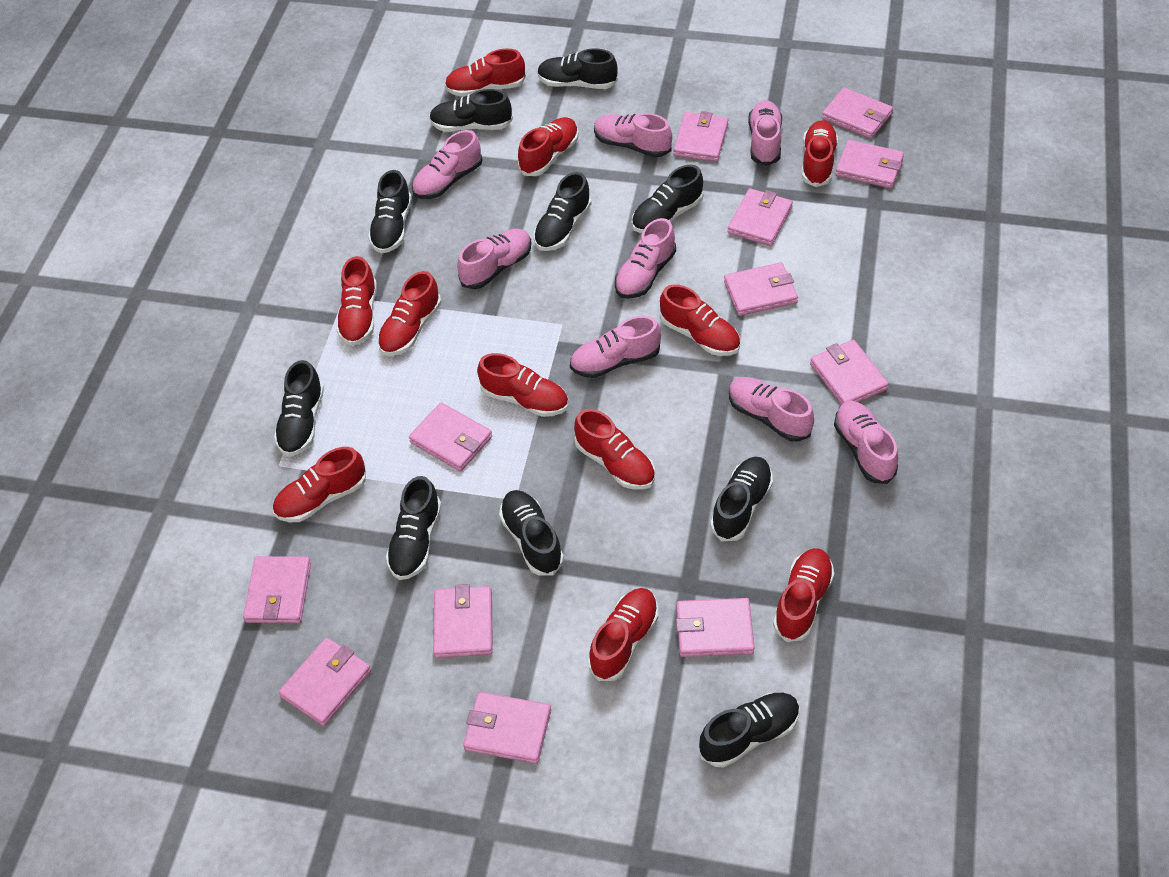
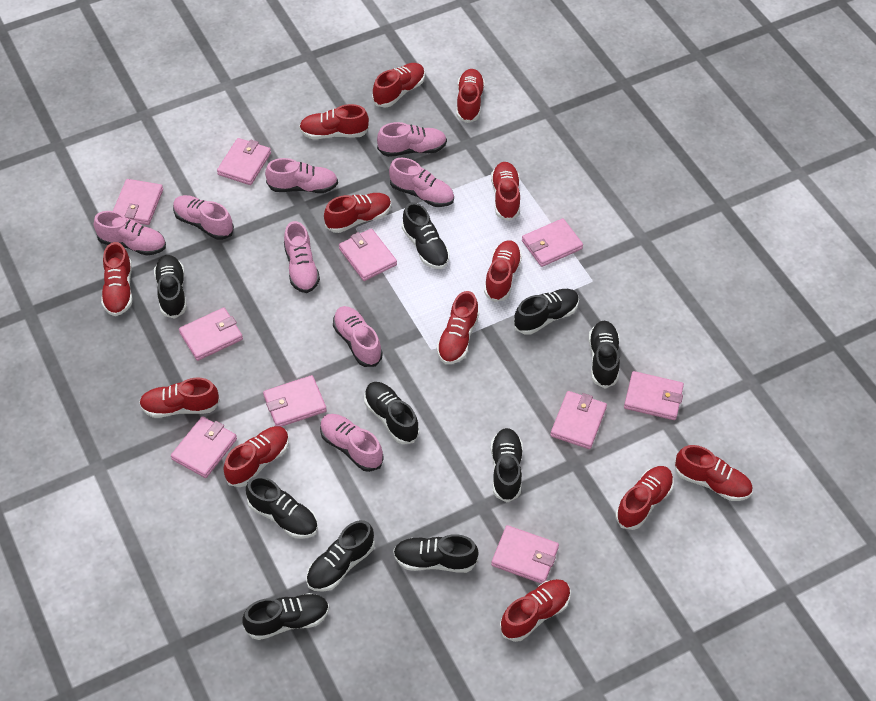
pink wallet: 12 -> 10
red shoe: 11 -> 13

